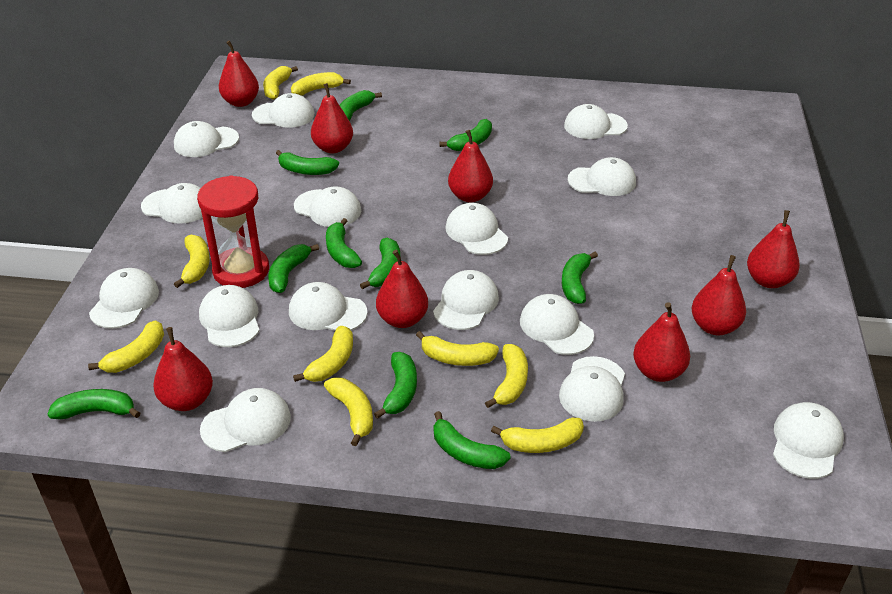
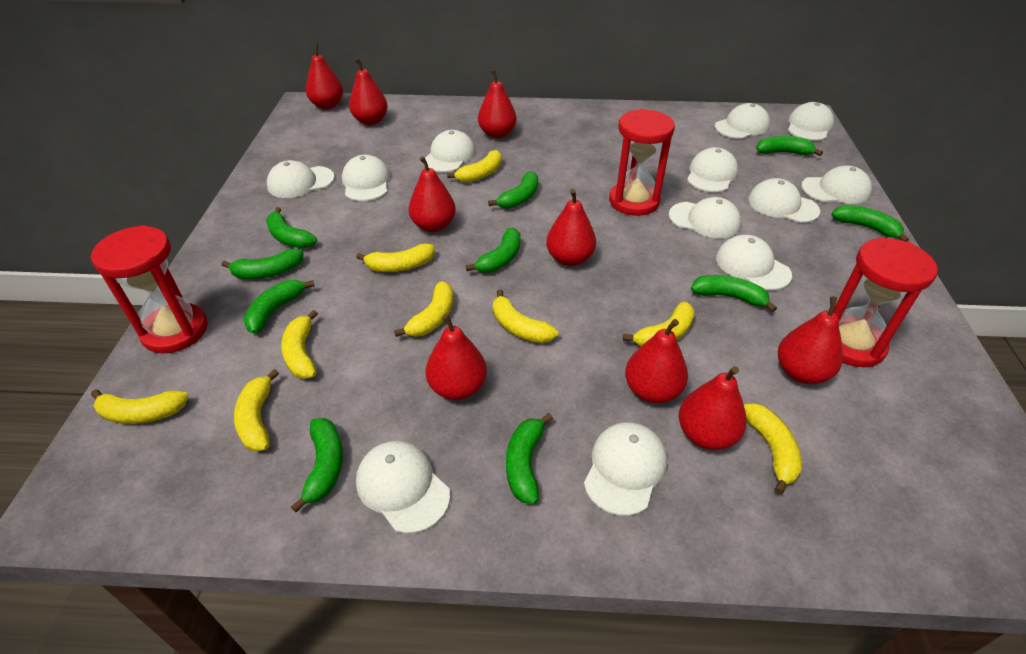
red hourglass: 1 -> 3
red pear: 8 -> 9
white cap: 15 -> 12

